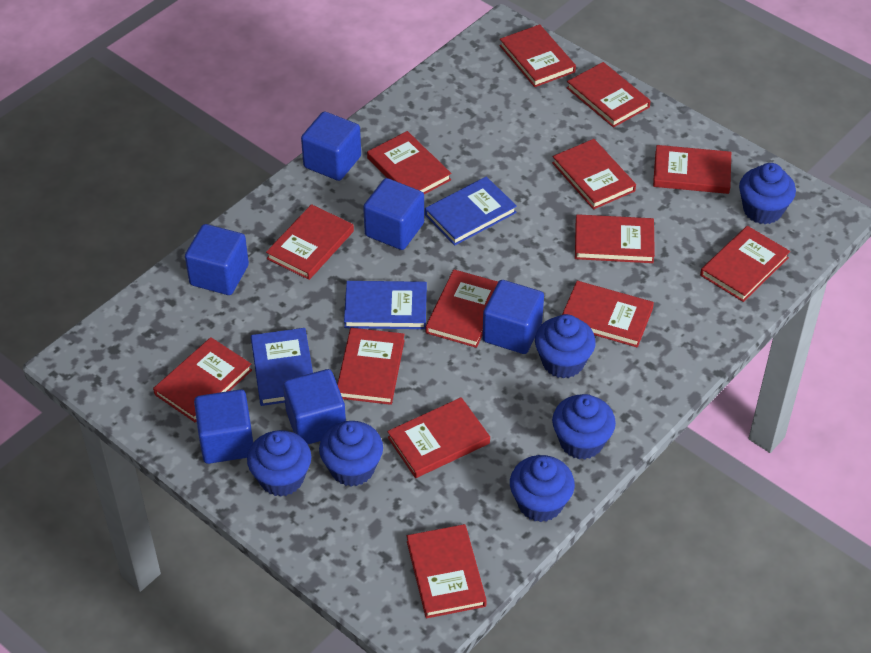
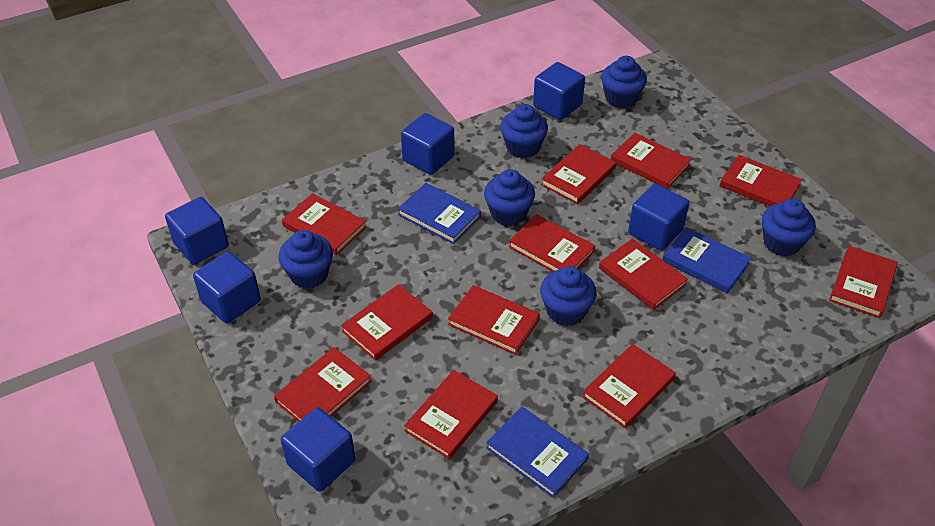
red book: 14 -> 12

